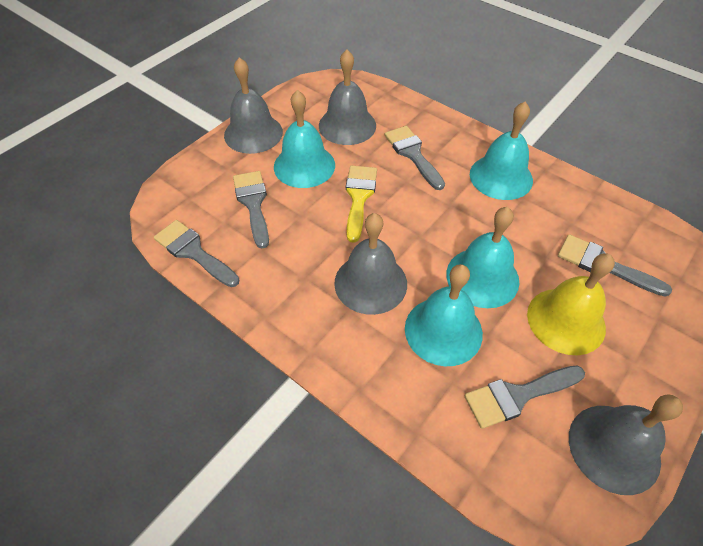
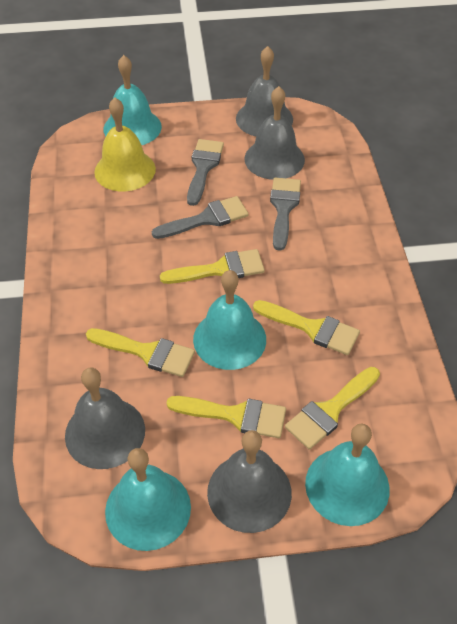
grey brush: 5 -> 3
yellow brush: 1 -> 5

